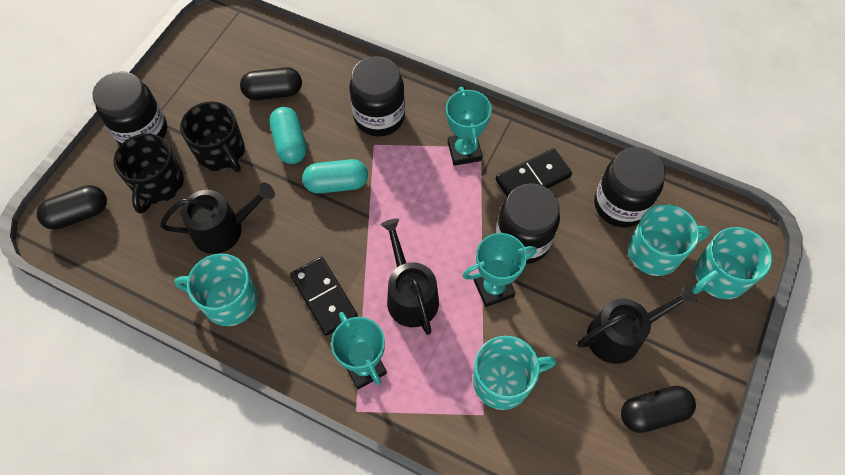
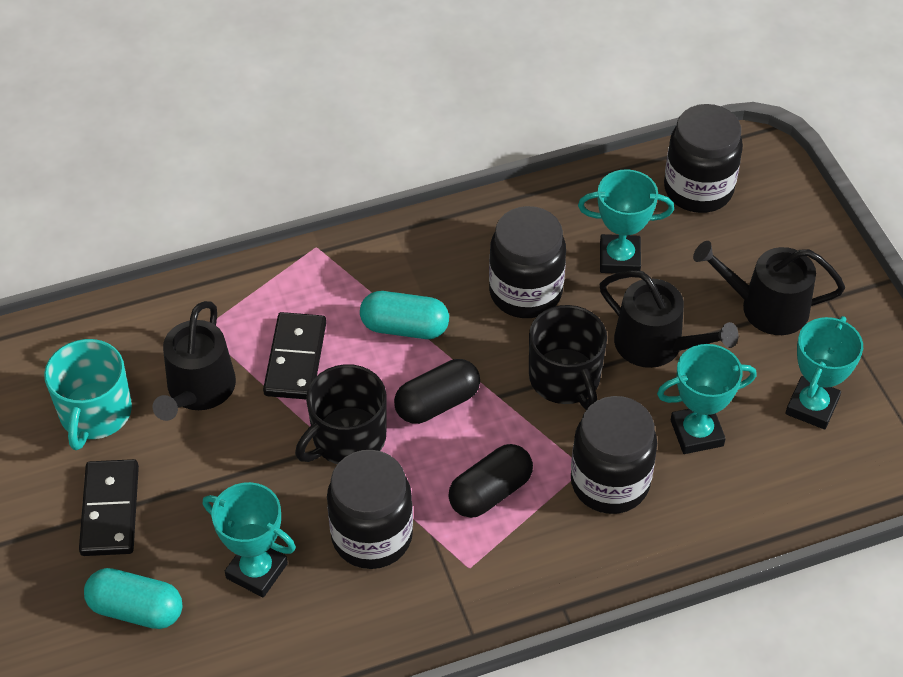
black capsule: 3 -> 2
turquoise mug: 4 -> 1
turquoise trophy: 3 -> 4

